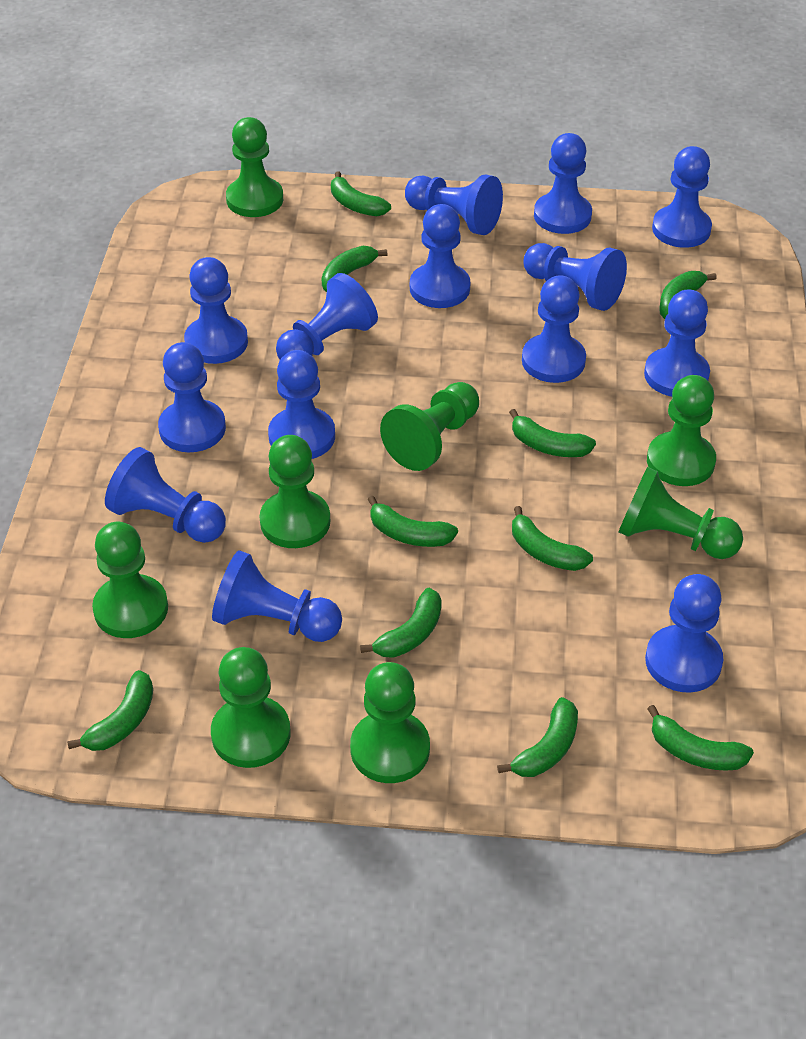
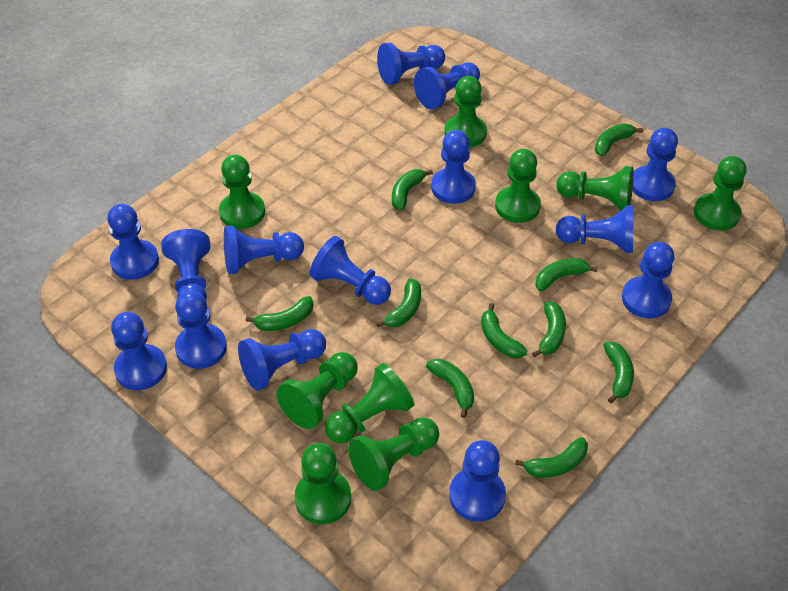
green pawn: 8 -> 9

